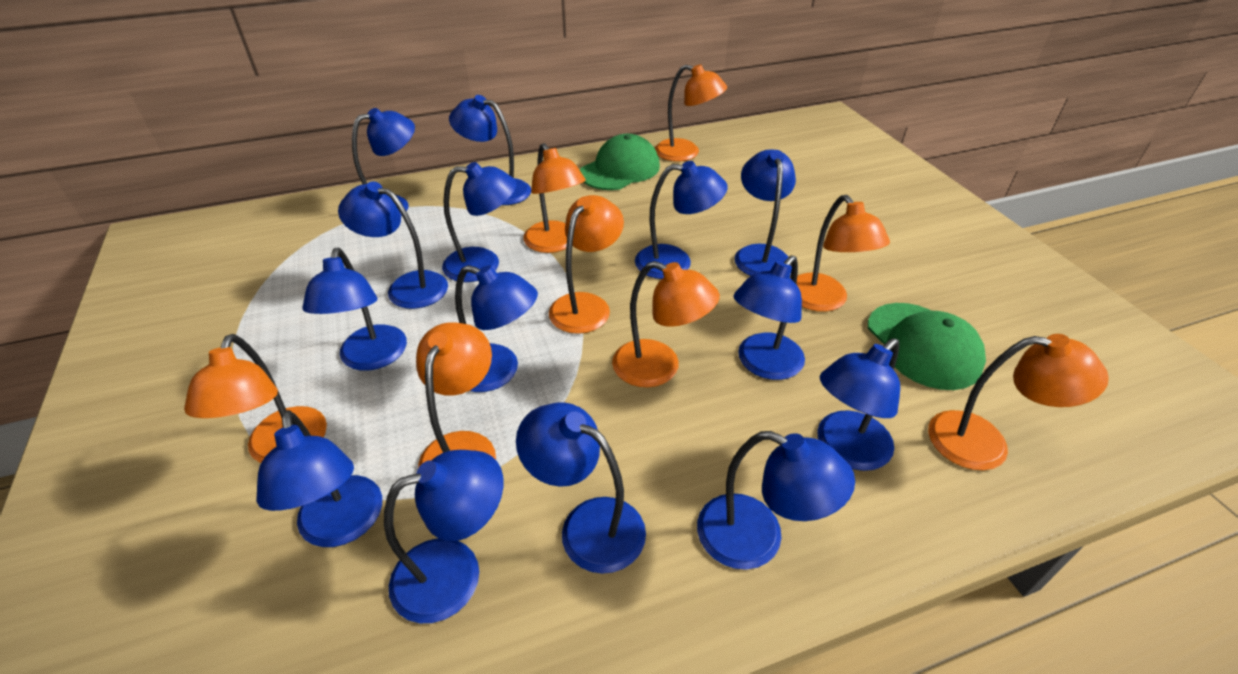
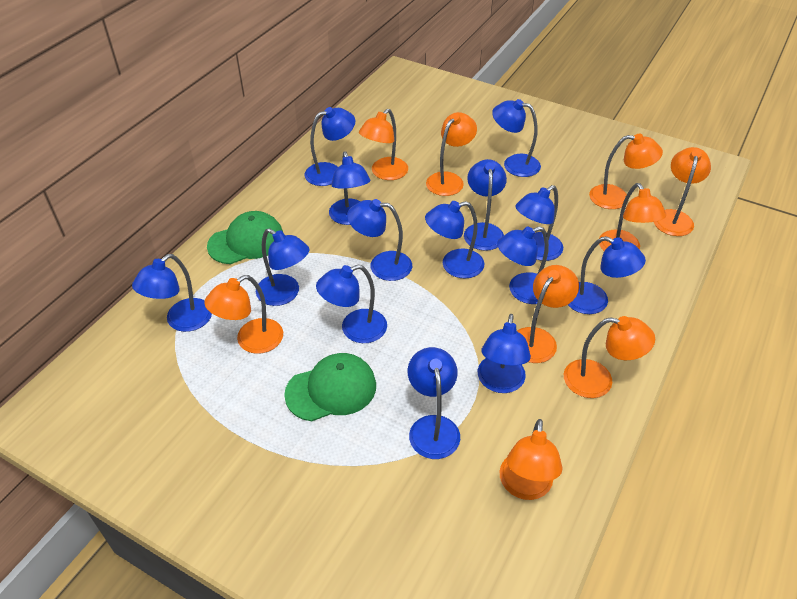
orange lamp: 8 -> 9

